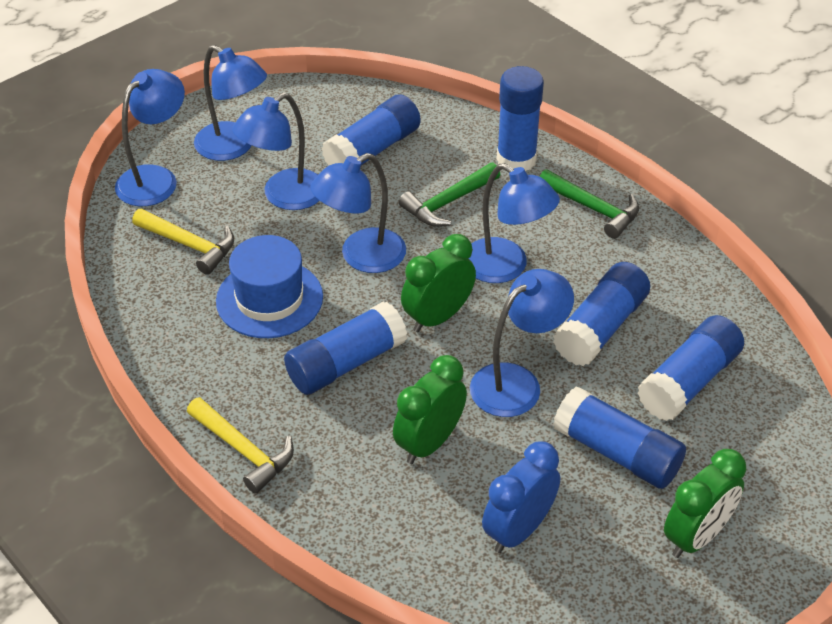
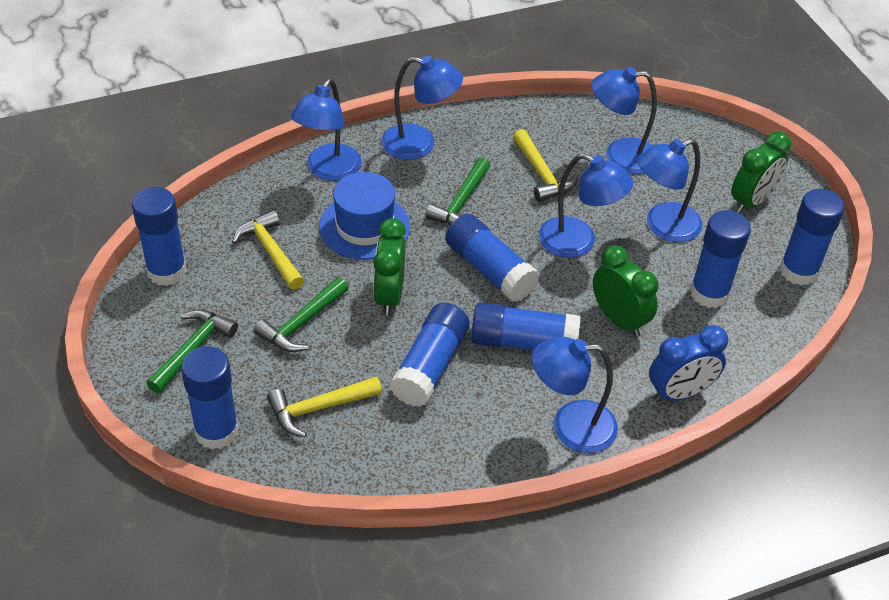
blue glue stick: 6 -> 7
green hammer: 2 -> 3
yellow hammer: 2 -> 3

